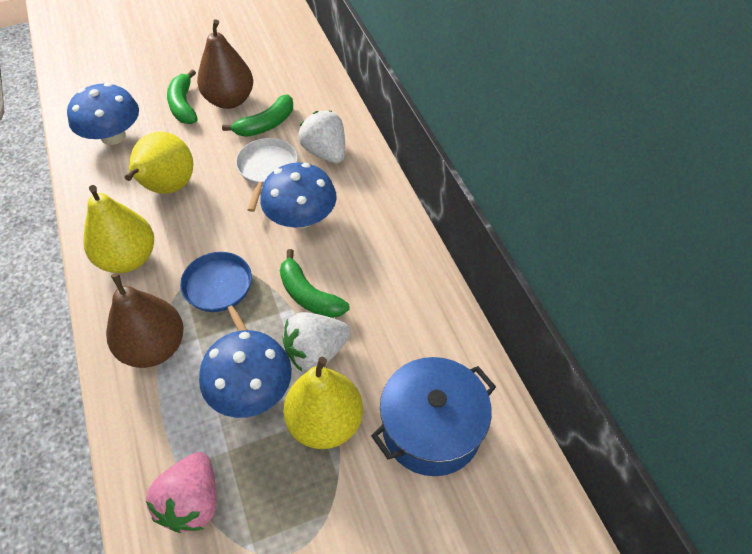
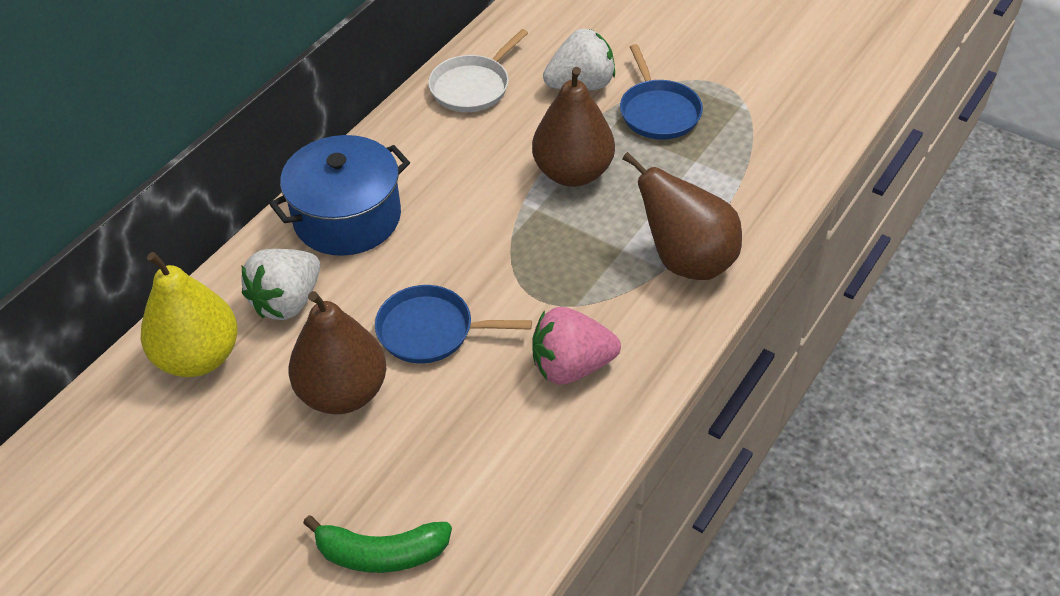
blue mushroom: 3 -> 0
blue pan: 1 -> 2
brown pear: 2 -> 3
green banana: 3 -> 1
yellow pear: 3 -> 1

